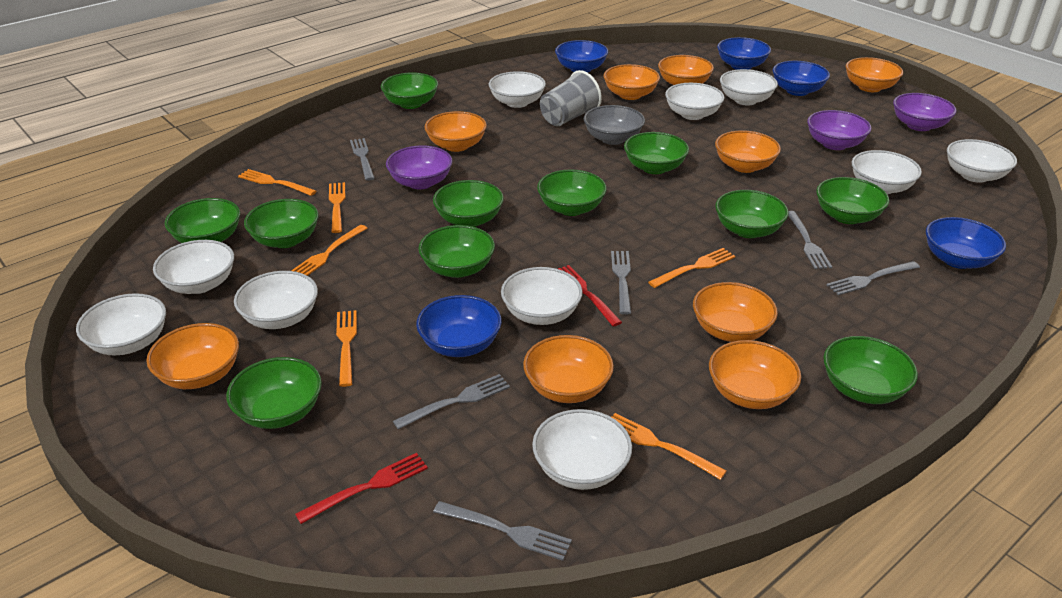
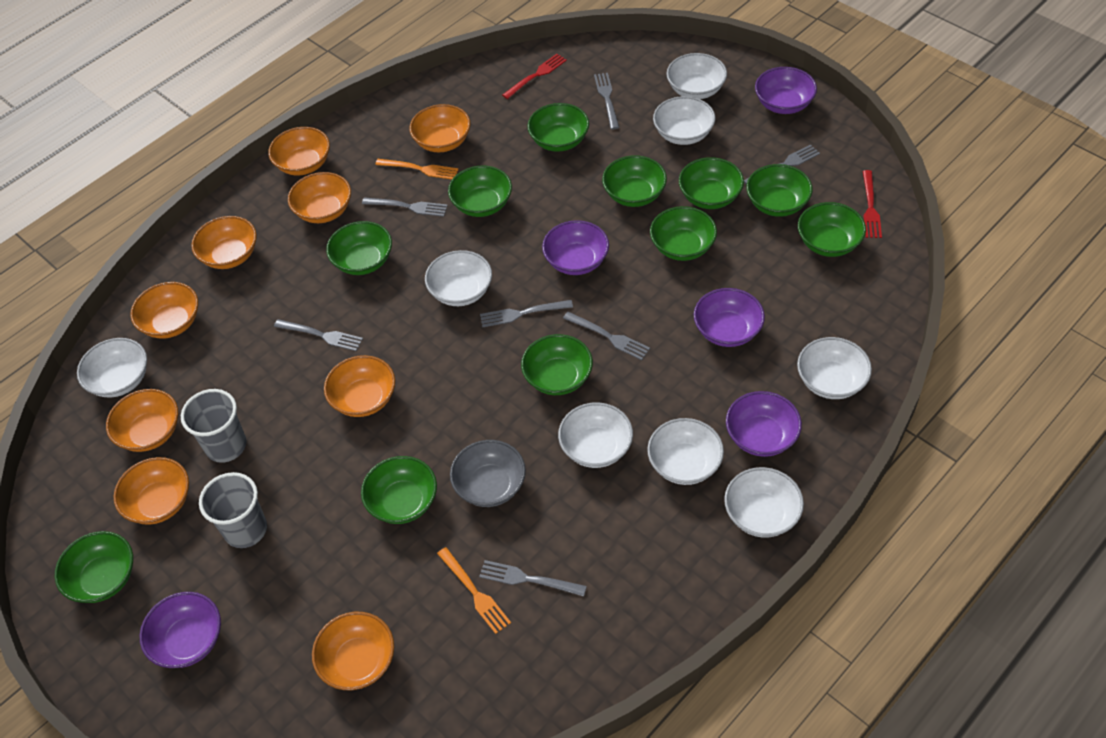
blue bowl: 5 -> 0
grey cup: 1 -> 2
grey fork: 6 -> 7
orange fork: 6 -> 2
purple bowl: 3 -> 5
white bowl: 10 -> 8

